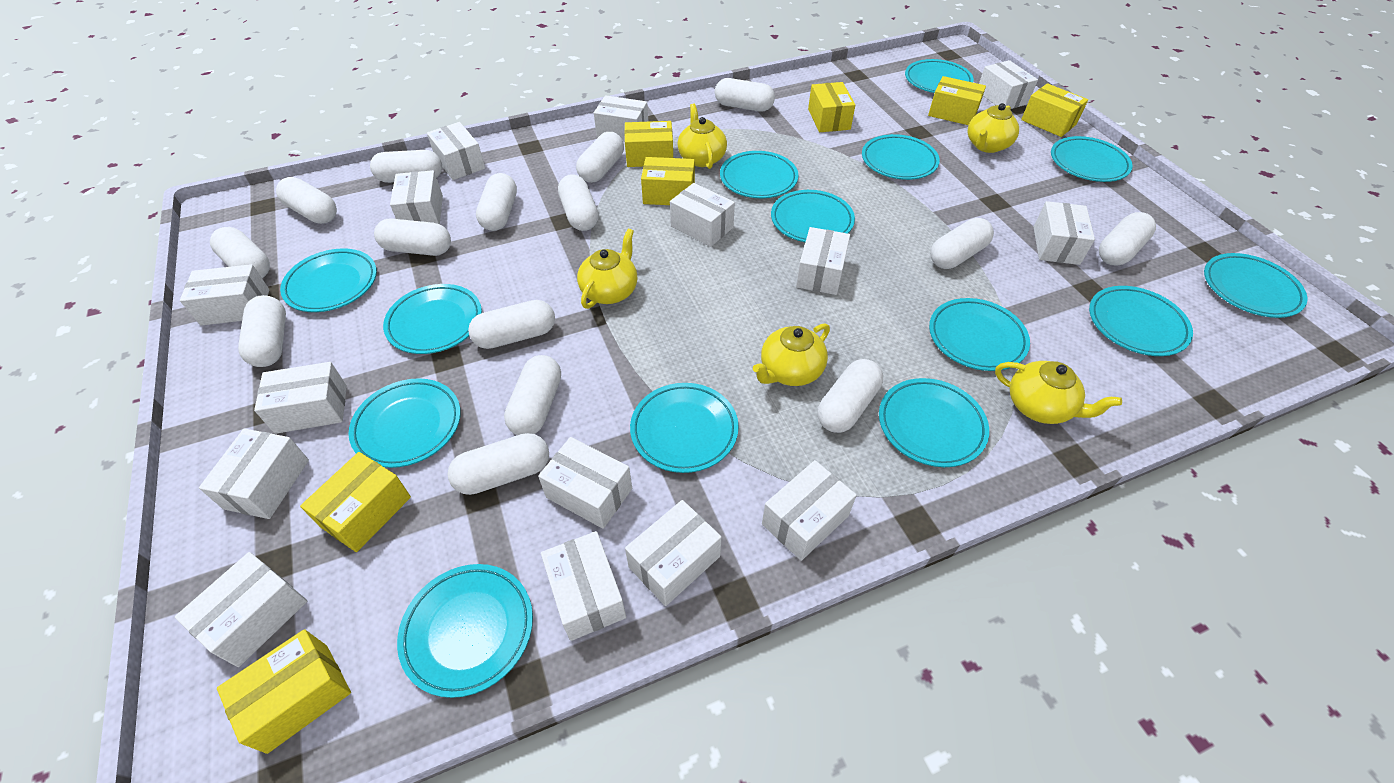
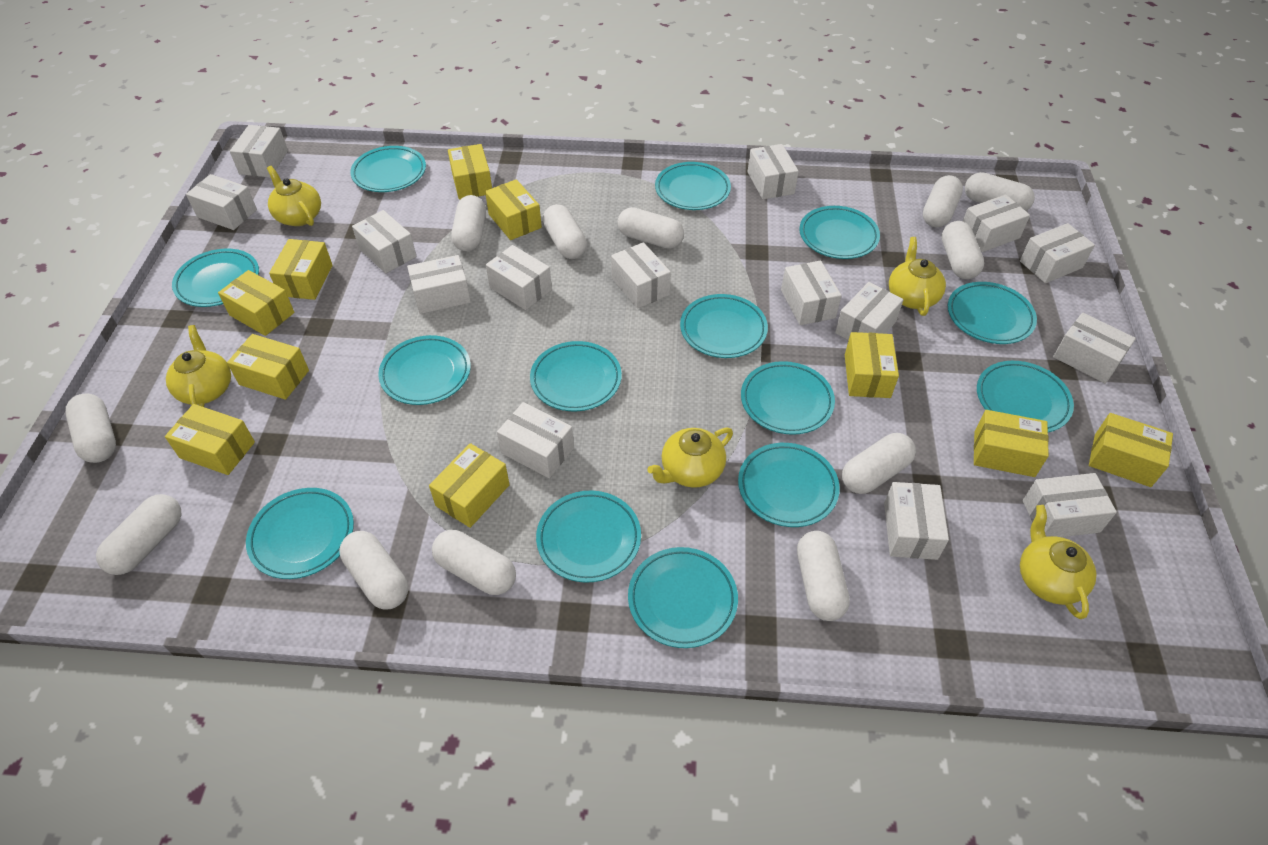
white capsule: 15 -> 12
yellow box: 7 -> 10

